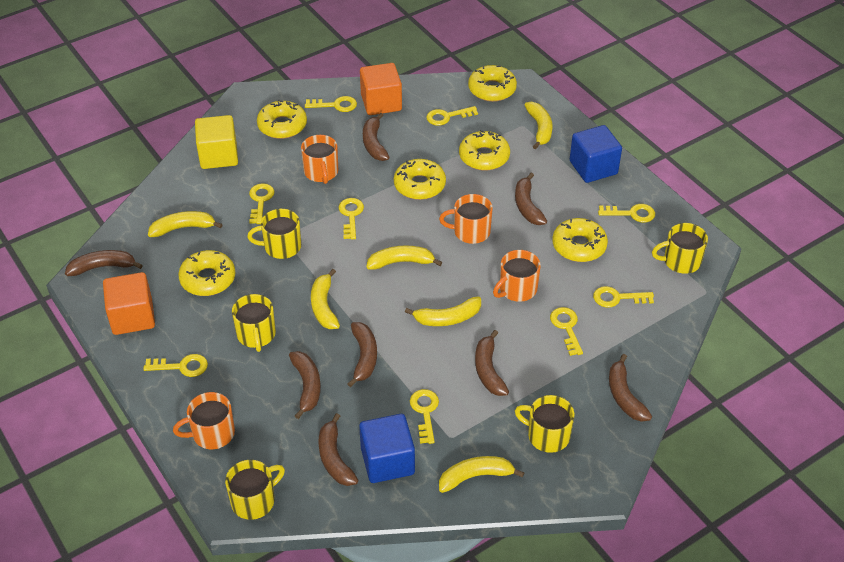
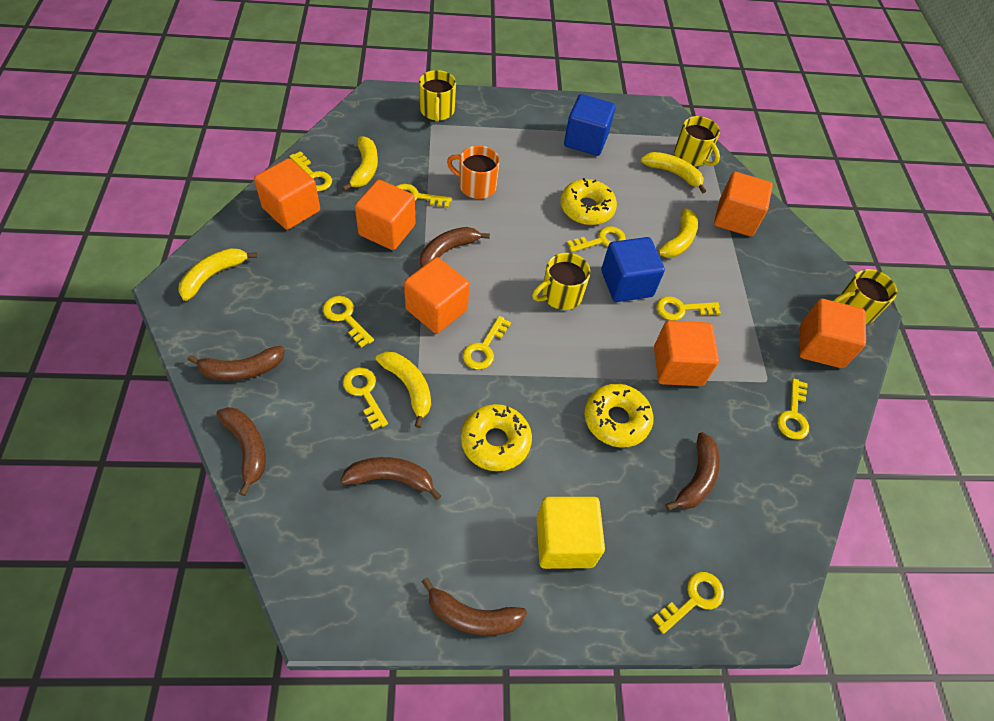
brown banana: 8 -> 6
orange cube: 2 -> 6
orange mug: 4 -> 1
yellow banana: 6 -> 5
yellow donut: 6 -> 3
yellow mug: 5 -> 4

